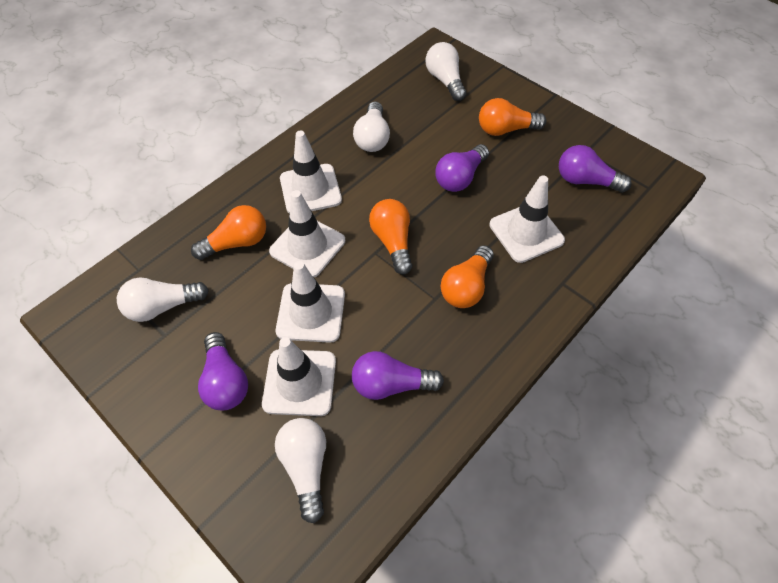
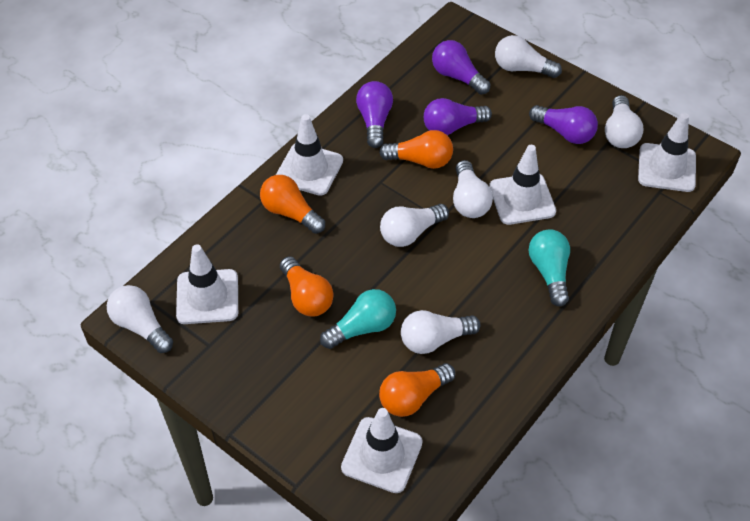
turquoise light bulb: 0 -> 2
white light bulb: 4 -> 6

